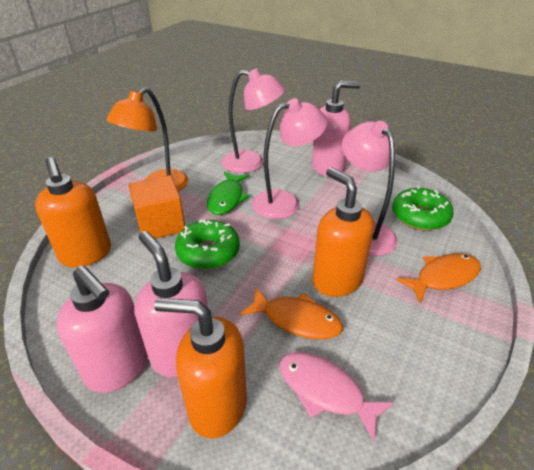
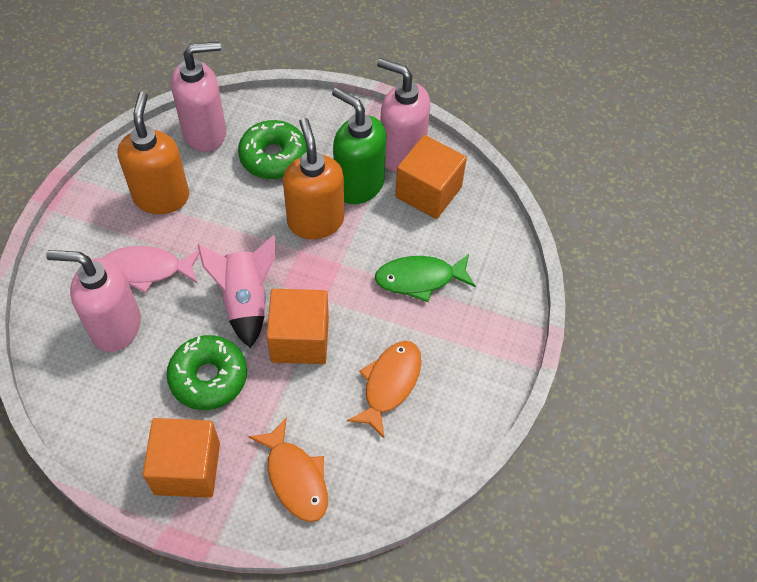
green soap dispenser: 0 -> 1
orange cube: 1 -> 3
orange lamp: 1 -> 0
orange soap dispenser: 3 -> 2
pink lamp: 3 -> 0
pink rocket: 0 -> 1

